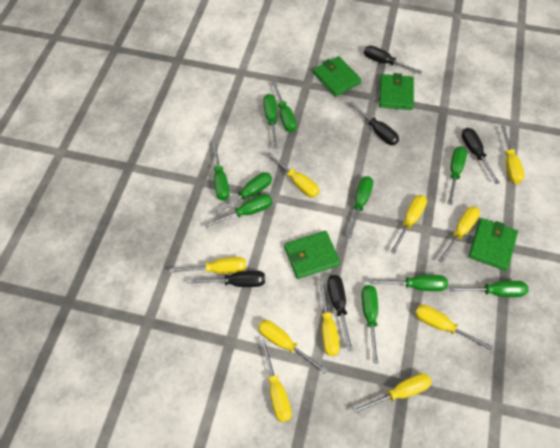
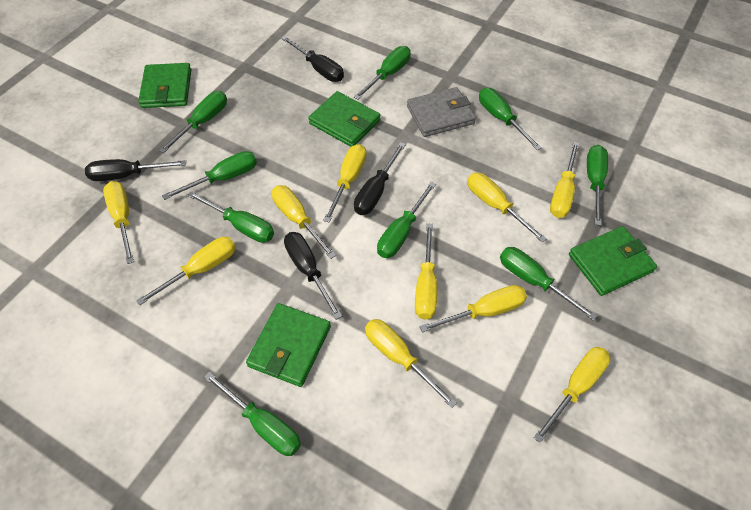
black screwdriver: 5 -> 4
green screwdriver: 10 -> 9
grey wallet: 0 -> 1

